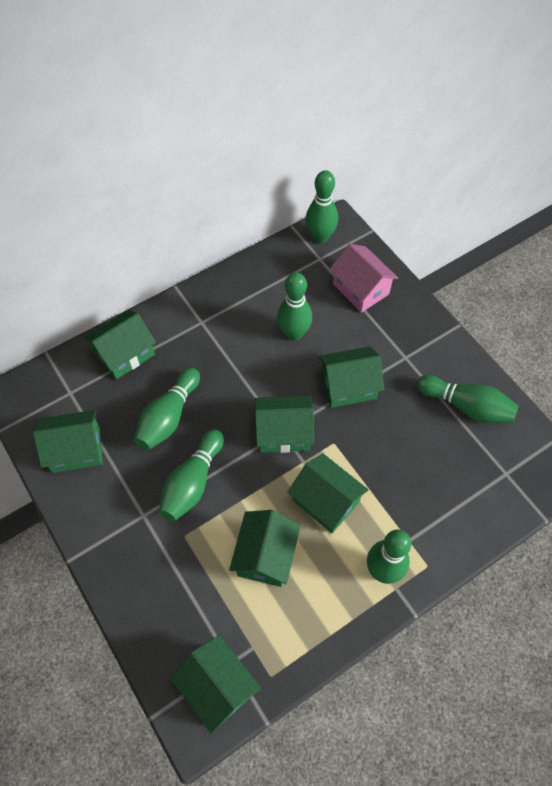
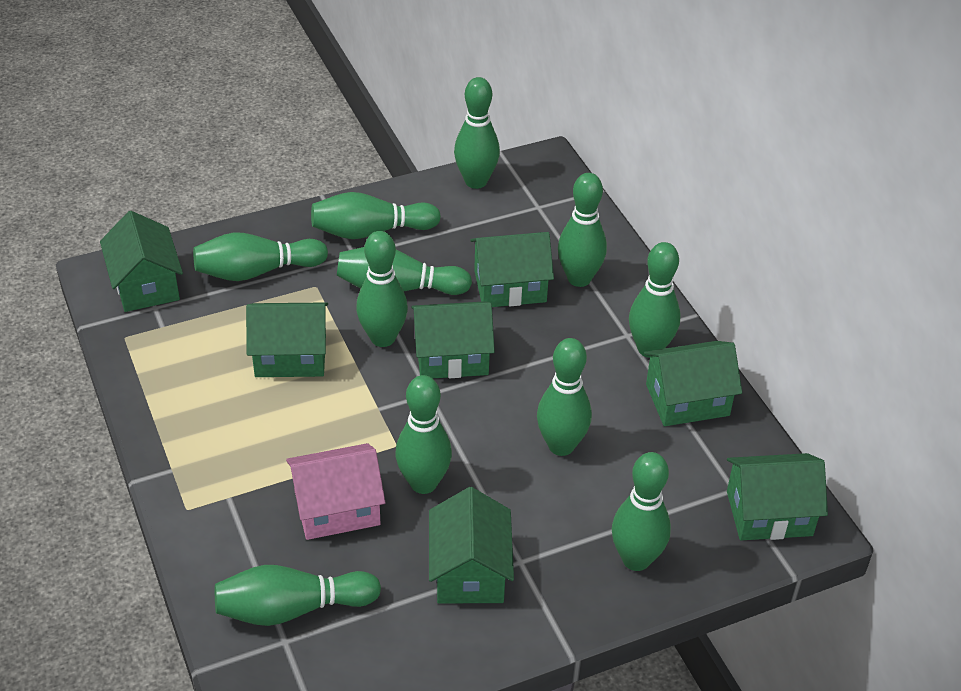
green bowling pin: 6 -> 11

